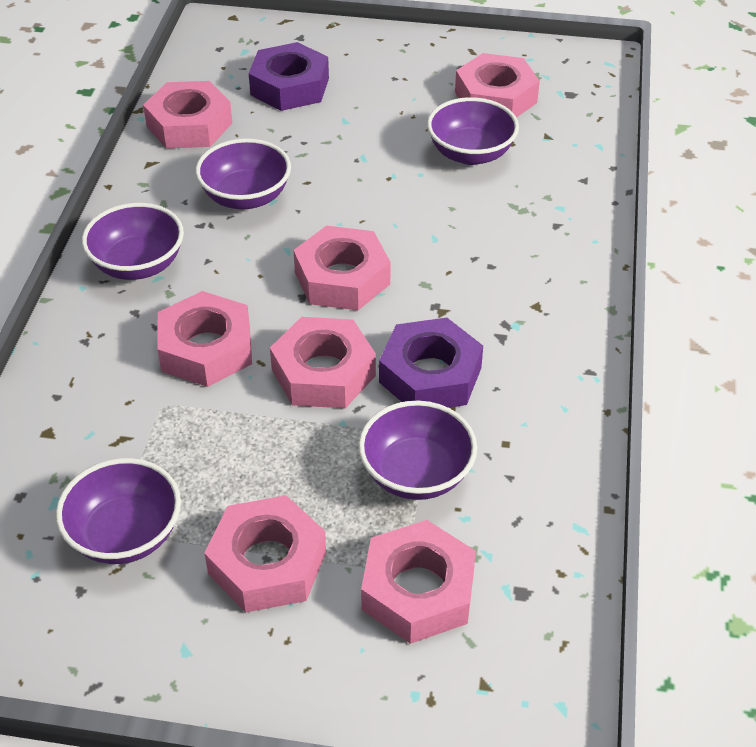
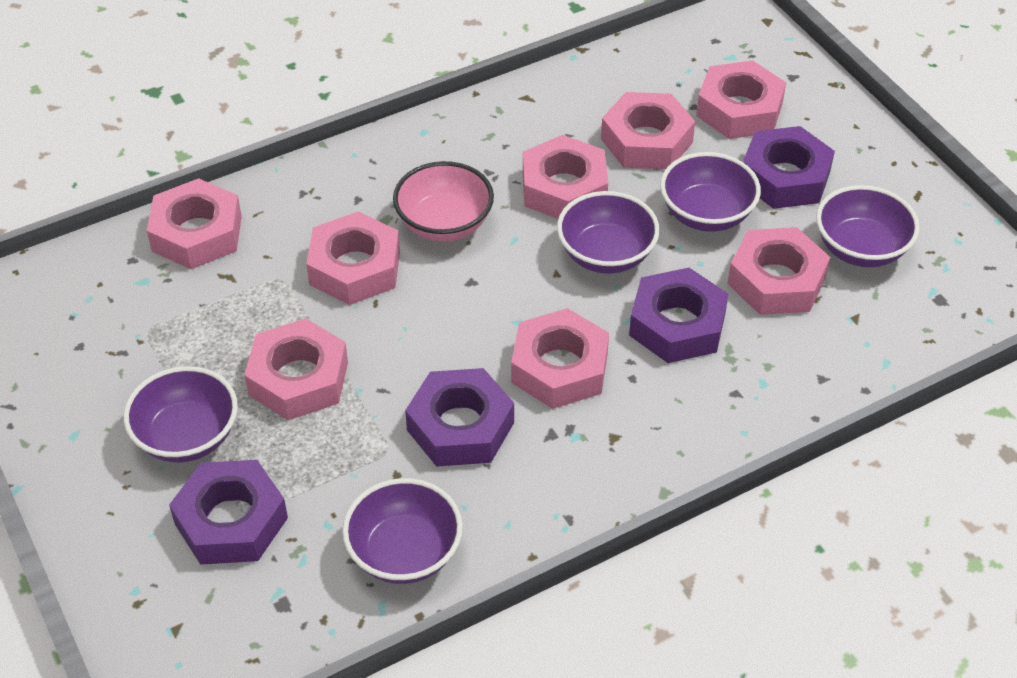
pink bowl: 0 -> 1
pink nut: 7 -> 8
purple nut: 2 -> 4

